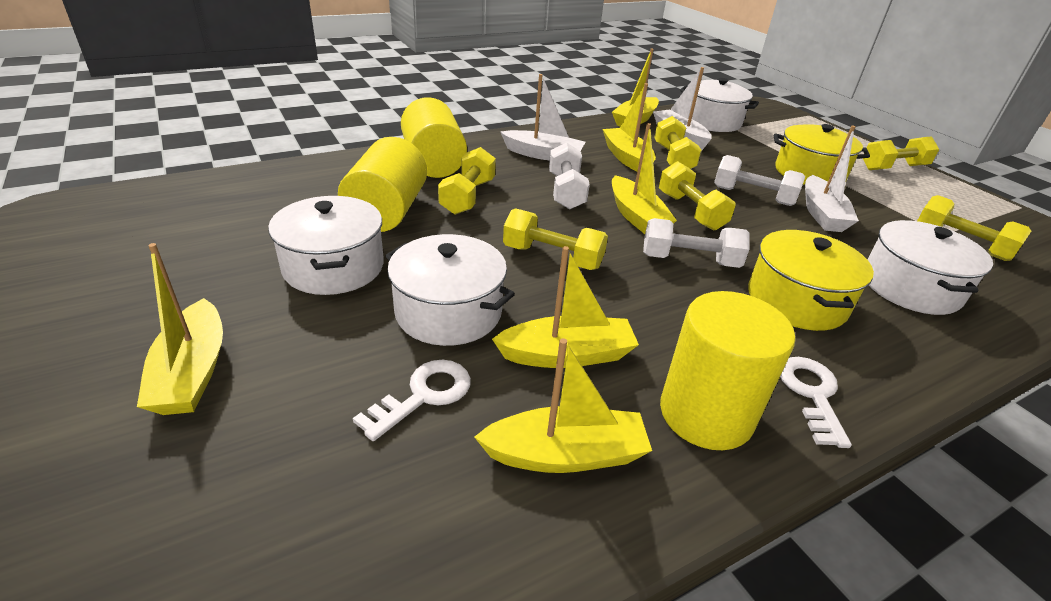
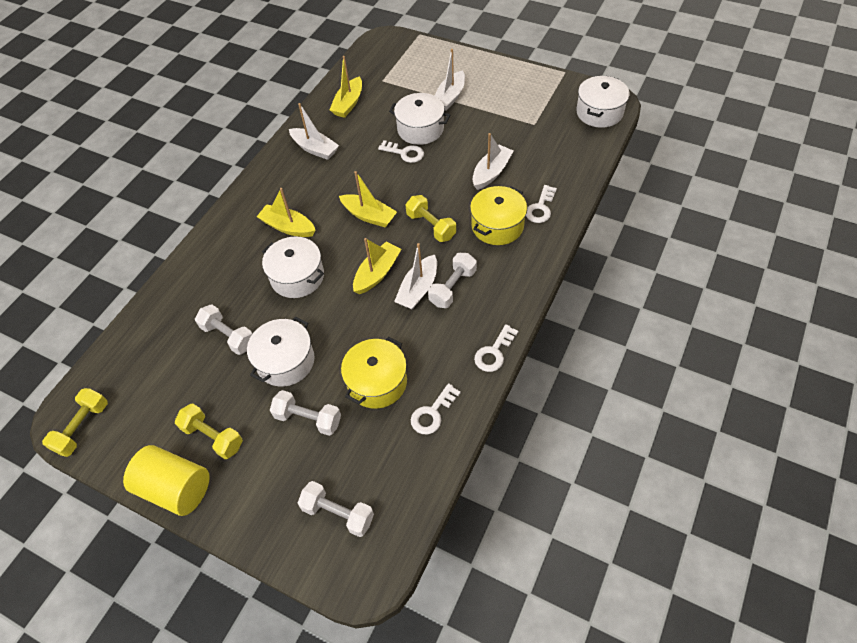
white boat: 3 -> 4
white dumbbell: 3 -> 4
white key: 2 -> 4
yellow boat: 6 -> 4
yellow cylinder: 3 -> 1
yellow dumbbell: 6 -> 3

